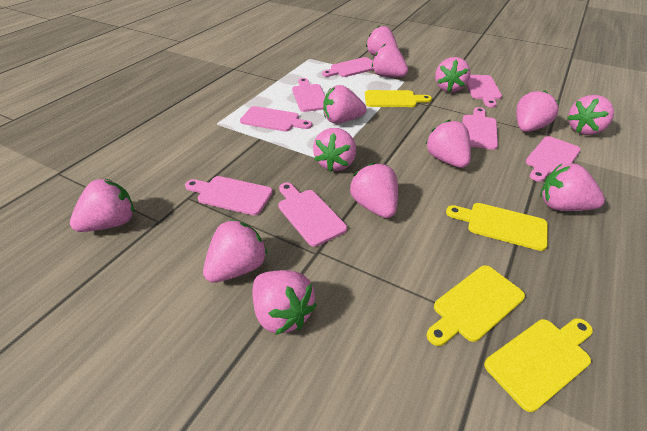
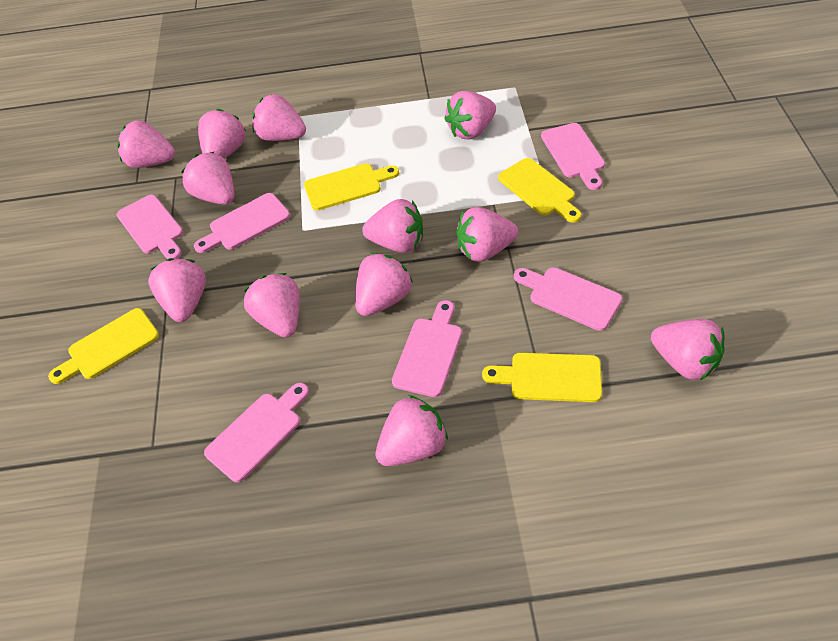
pink cutting board: 8 -> 6
pink strawberry: 13 -> 12

